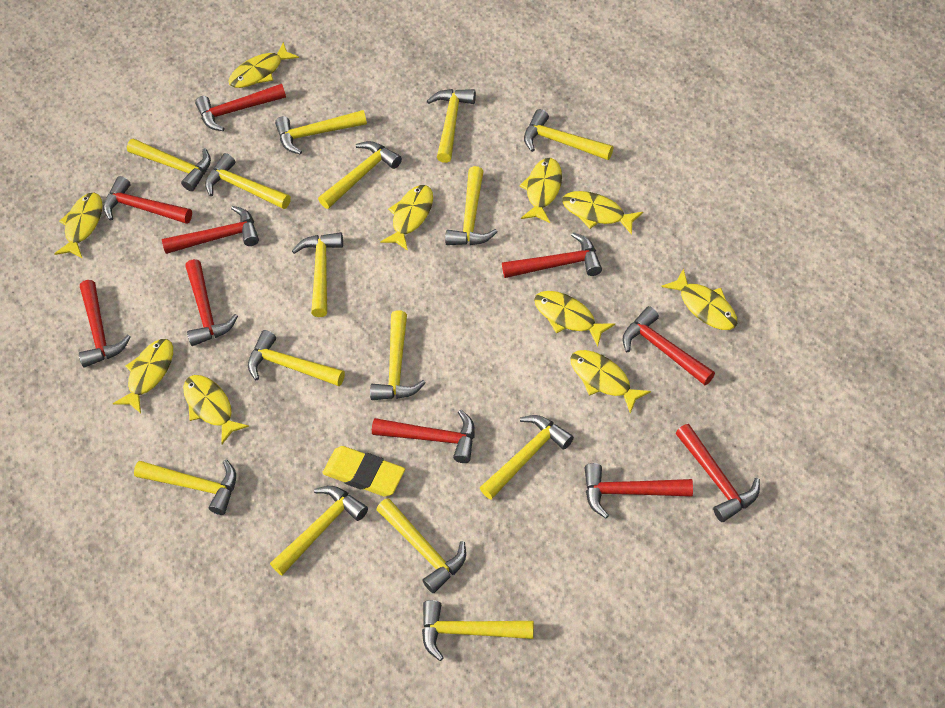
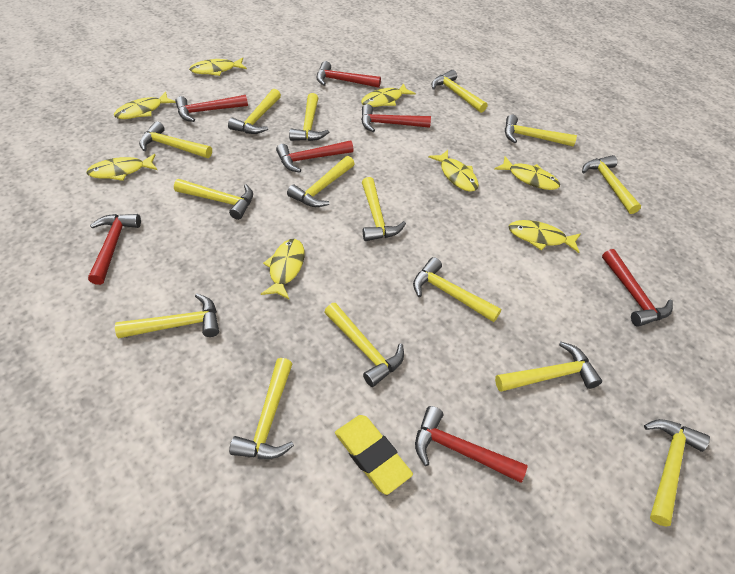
red hammer: 10 -> 7
yellow fish: 10 -> 8

